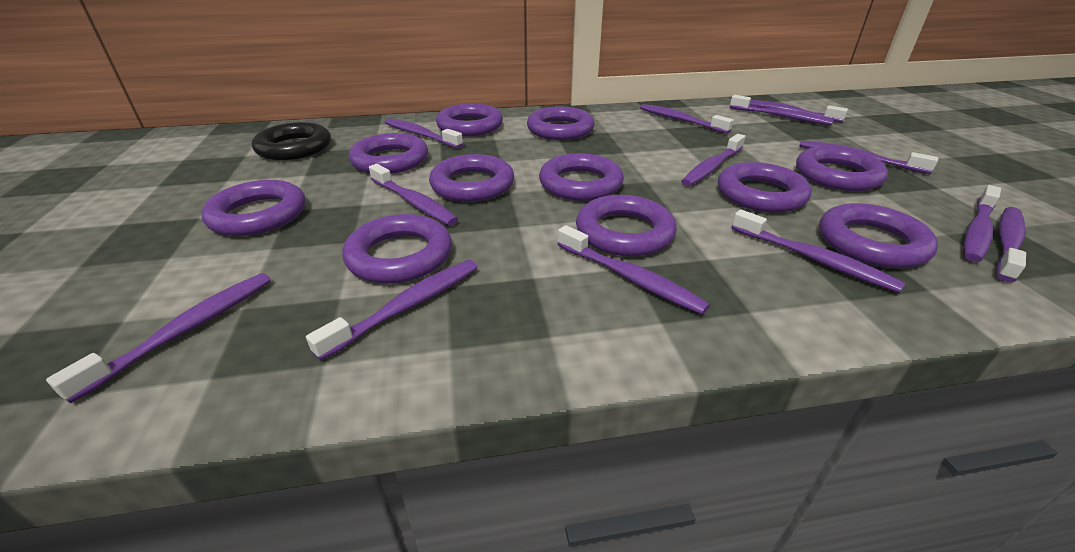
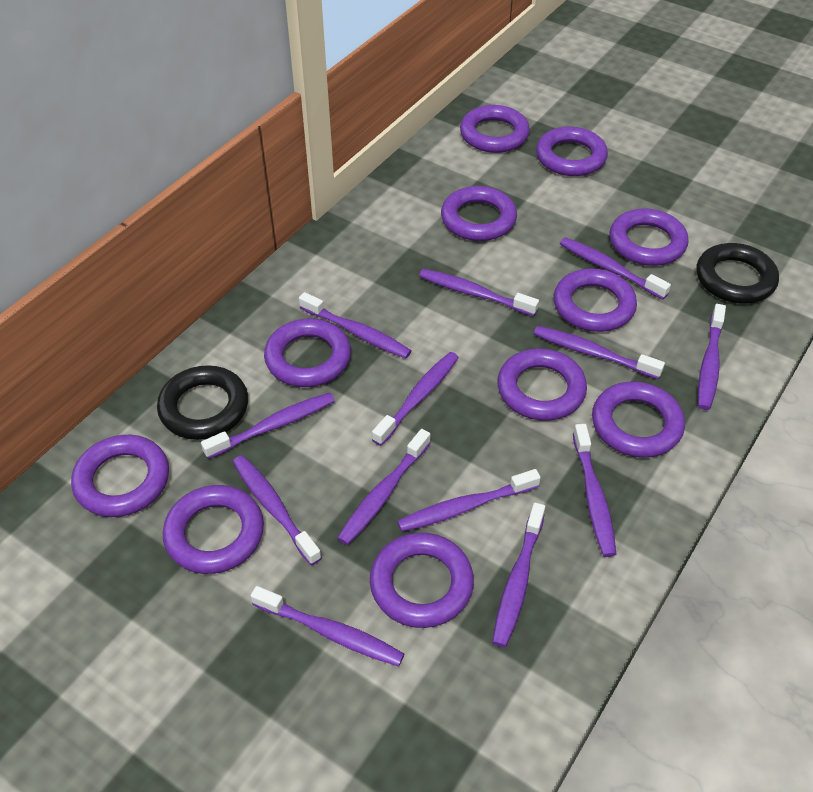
black ring: 1 -> 2

